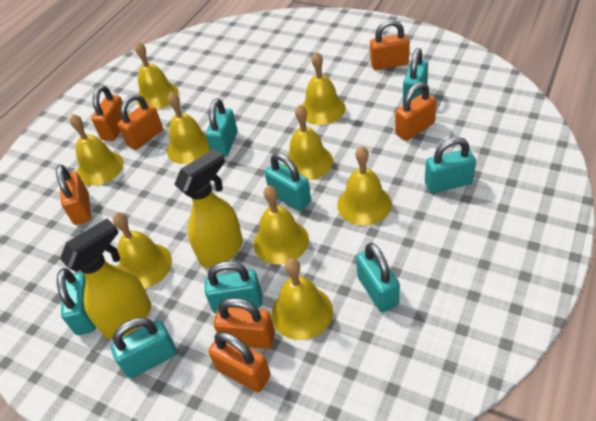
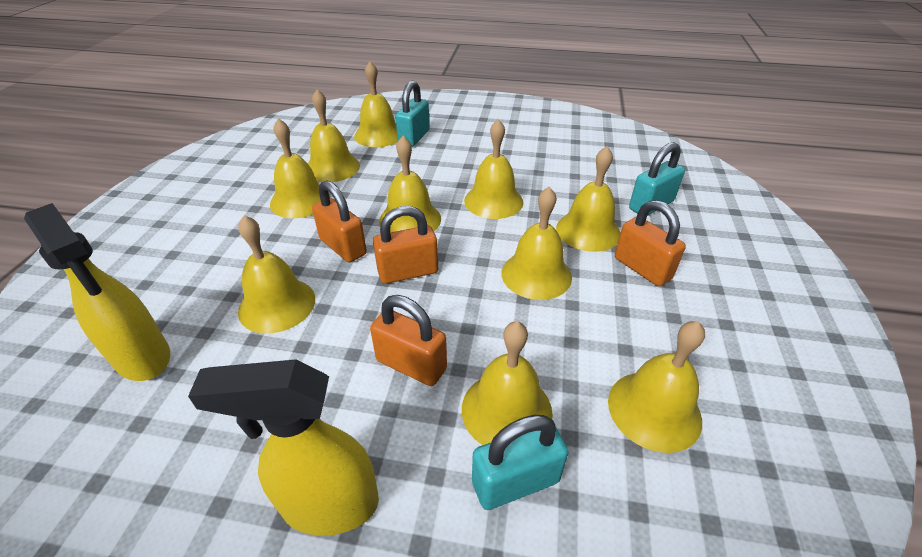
orange padlock: 7 -> 4
turquoise padlock: 8 -> 3
yellow bell: 9 -> 10

